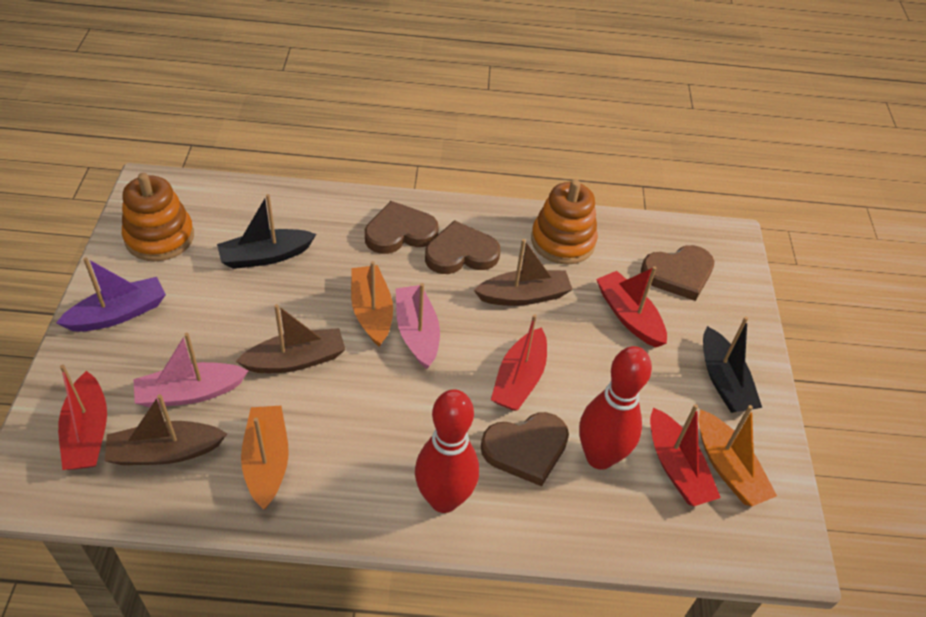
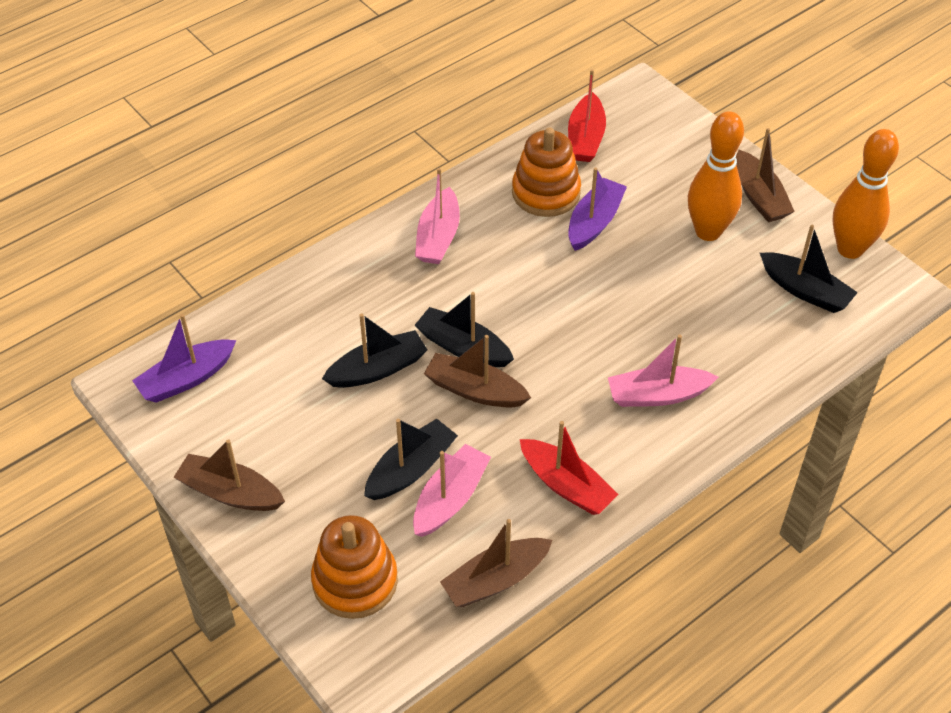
black boat: 2 -> 4
brown boat: 3 -> 4
brown heart: 4 -> 0
orange boat: 3 -> 0
orange bowling pin: 0 -> 2
pink boat: 2 -> 3
purple boat: 1 -> 2
red boat: 4 -> 2
red bowling pin: 2 -> 0

